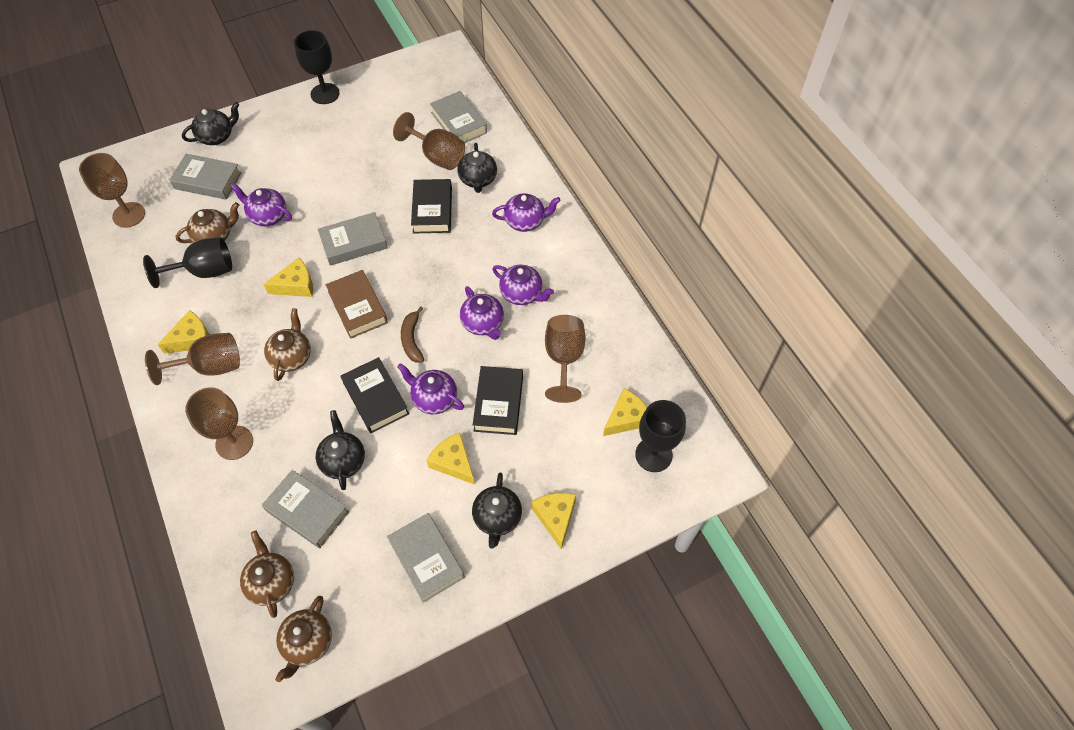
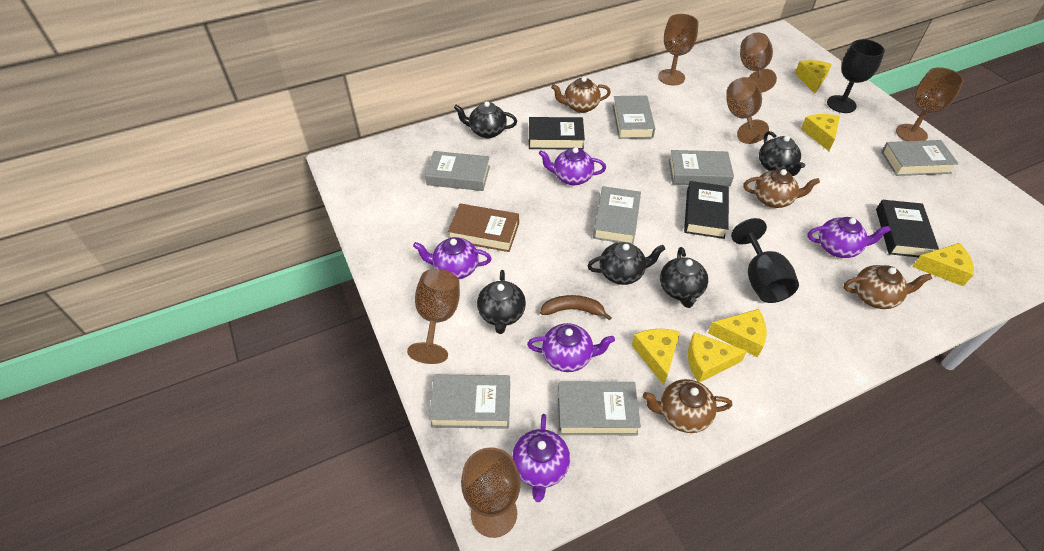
black goblet: 3 -> 2
black teapot: 4 -> 5
brown goblet: 5 -> 6
grey book: 5 -> 7
yellow cheese: 5 -> 6

